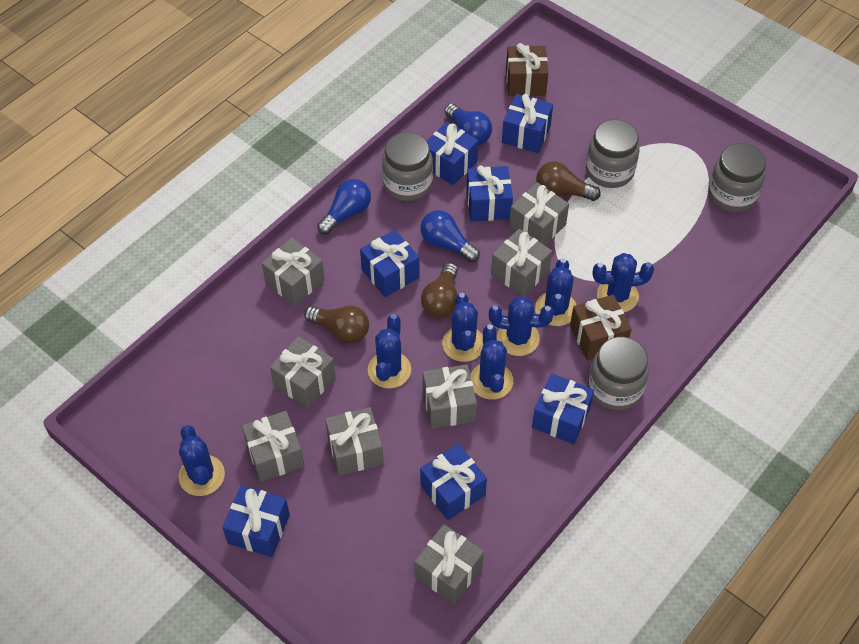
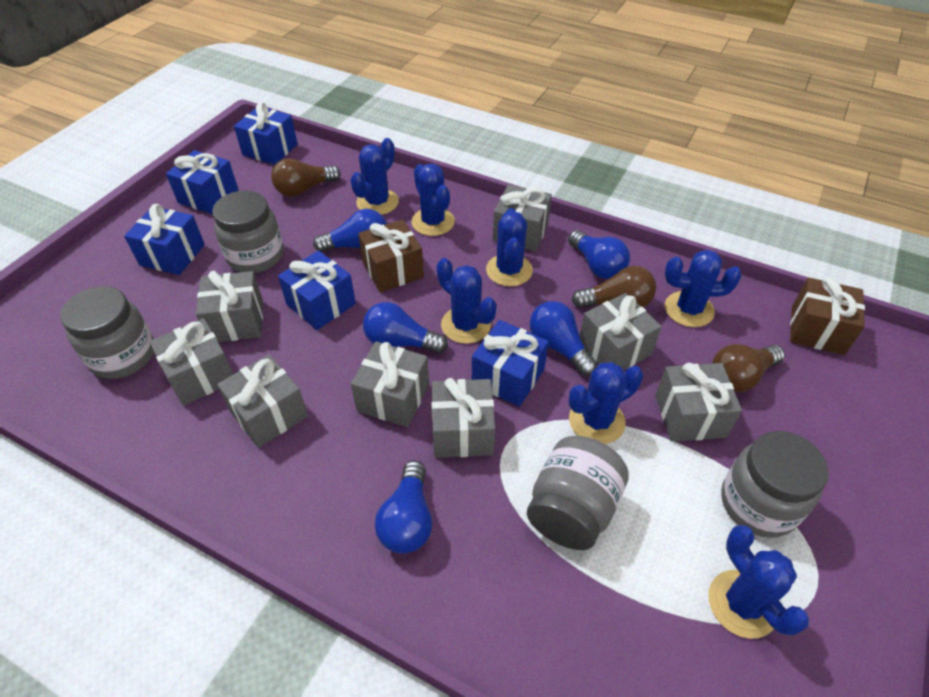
blue gift: 7 -> 5
blue light bulb: 3 -> 5

